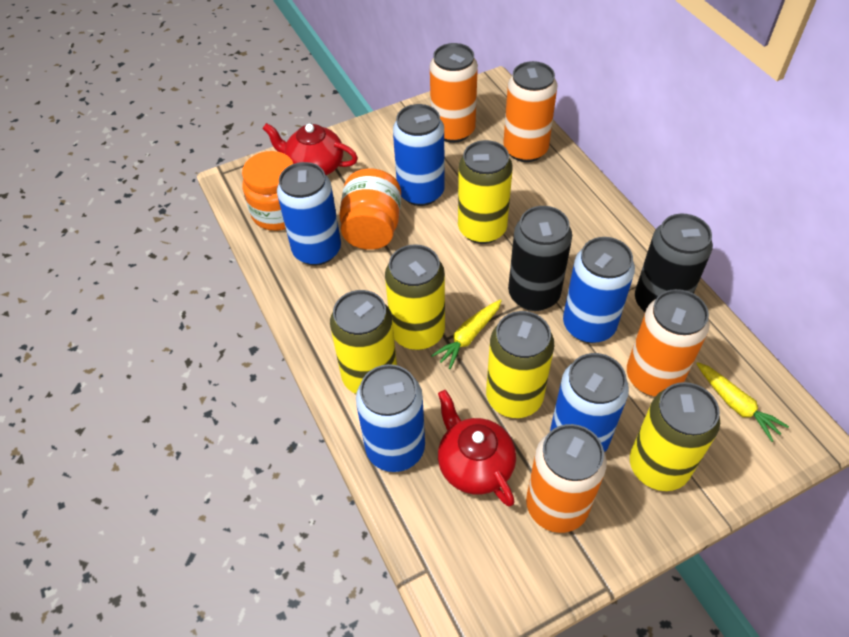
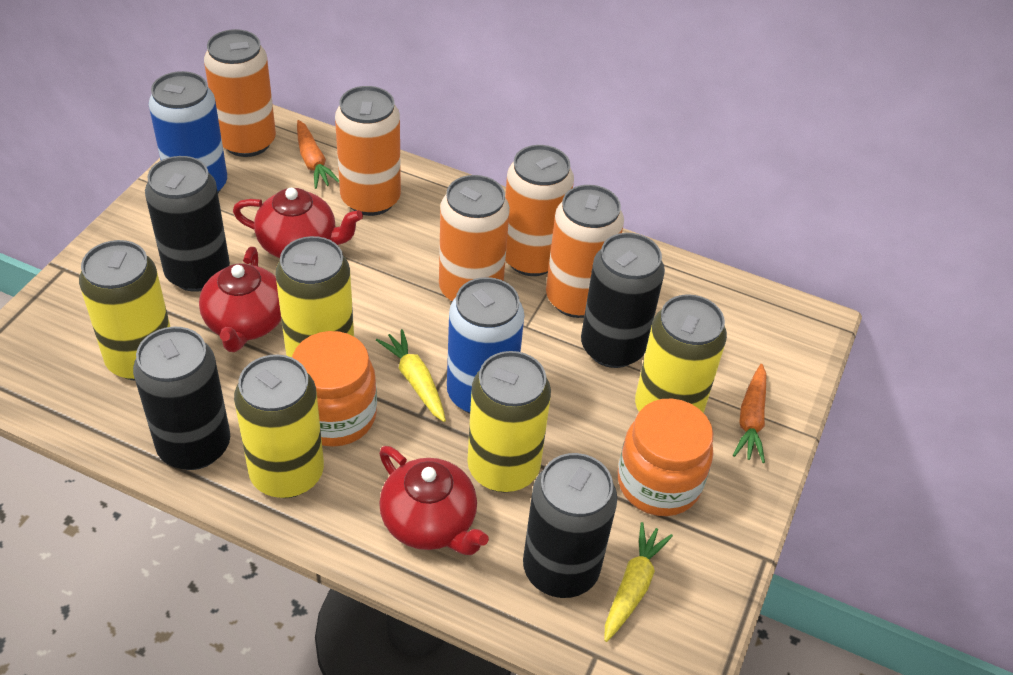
black can: 2 -> 4
blue can: 5 -> 2
orange can: 4 -> 5
orange carrot: 0 -> 2
red teapot: 2 -> 3

